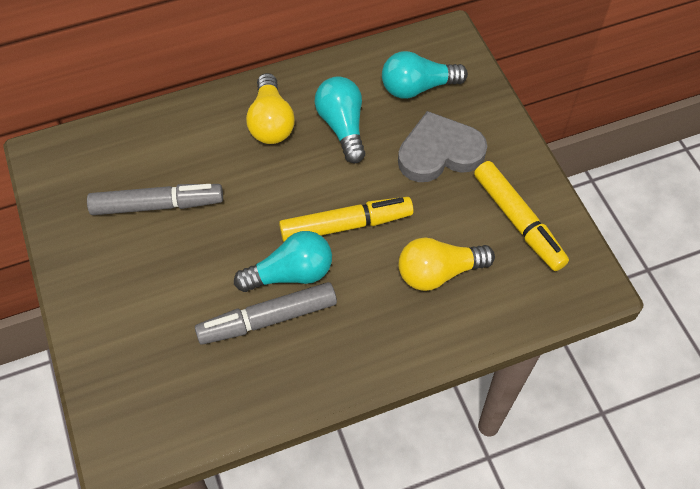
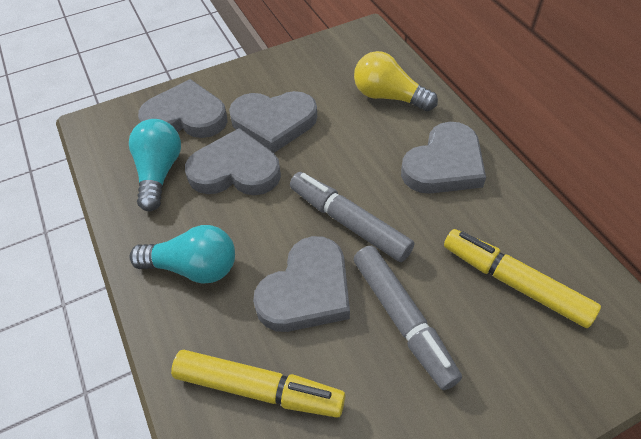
grey heart: 1 -> 5
turquoise light bulb: 3 -> 2
yellow light bulb: 2 -> 1

